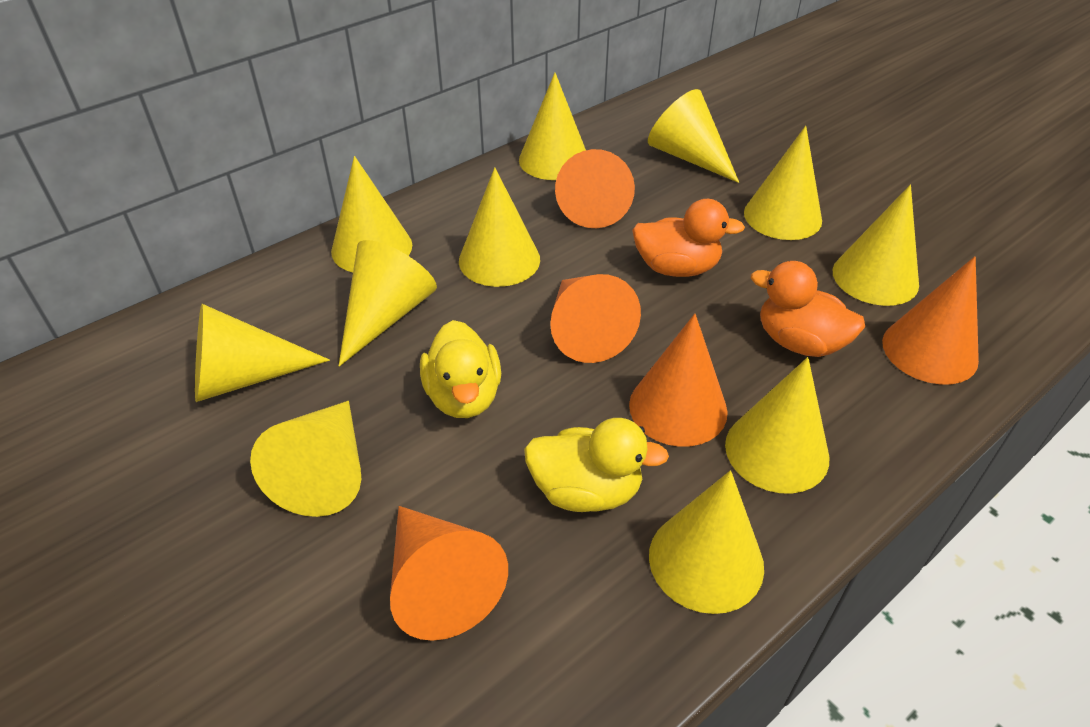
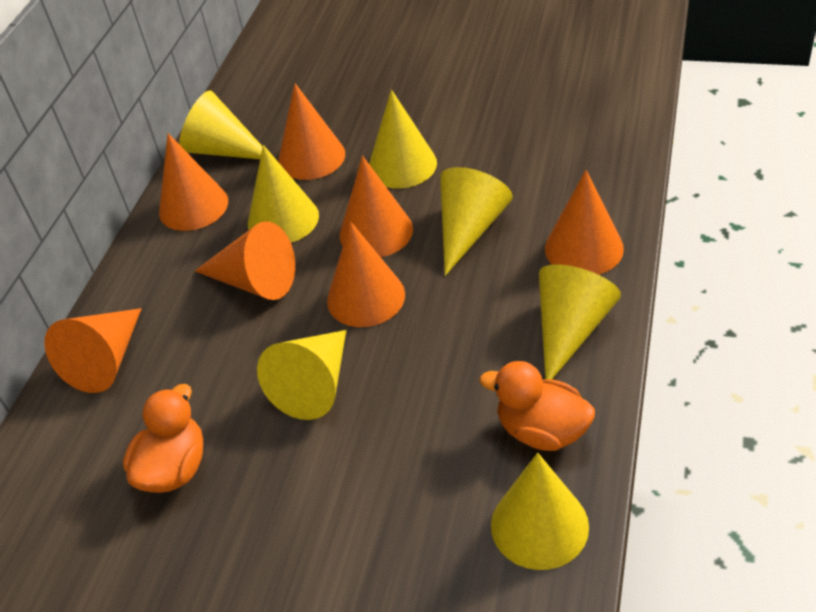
orange cone: 5 -> 7
yellow cone: 11 -> 7
yellow duck: 2 -> 0

